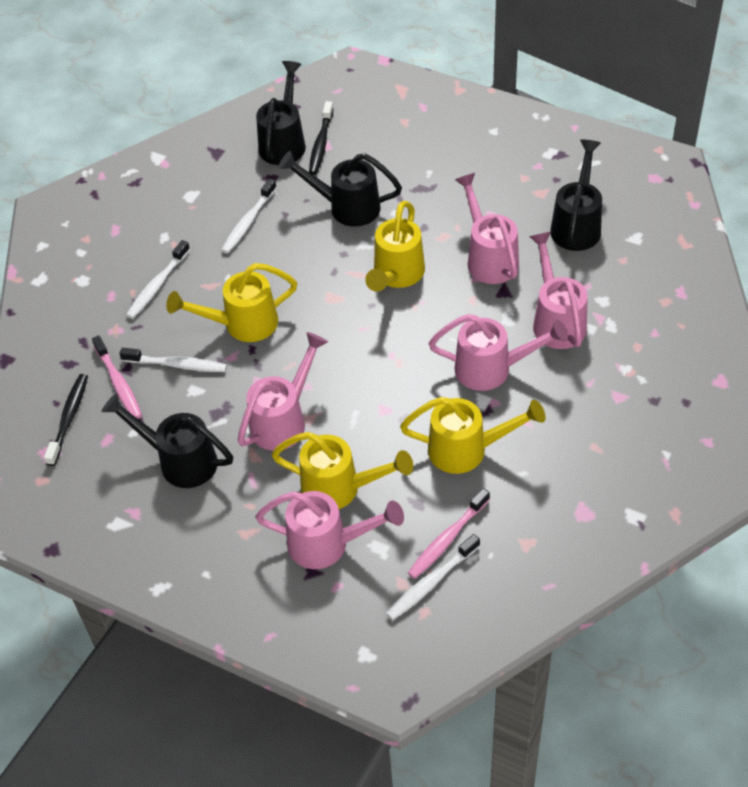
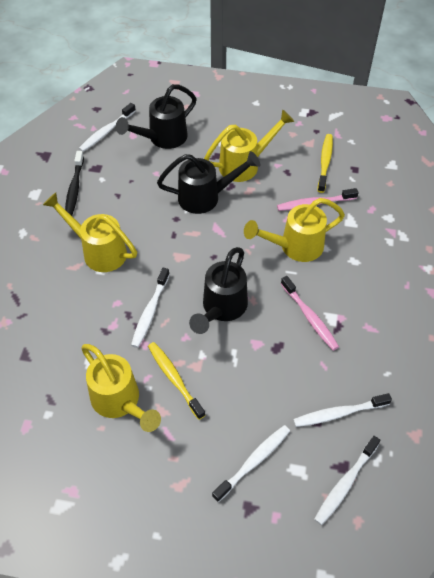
black toothbrush: 2 -> 1
black watering can: 4 -> 3
pink watering can: 5 -> 0
white toothbrush: 4 -> 5
yellow toothbrush: 0 -> 2

